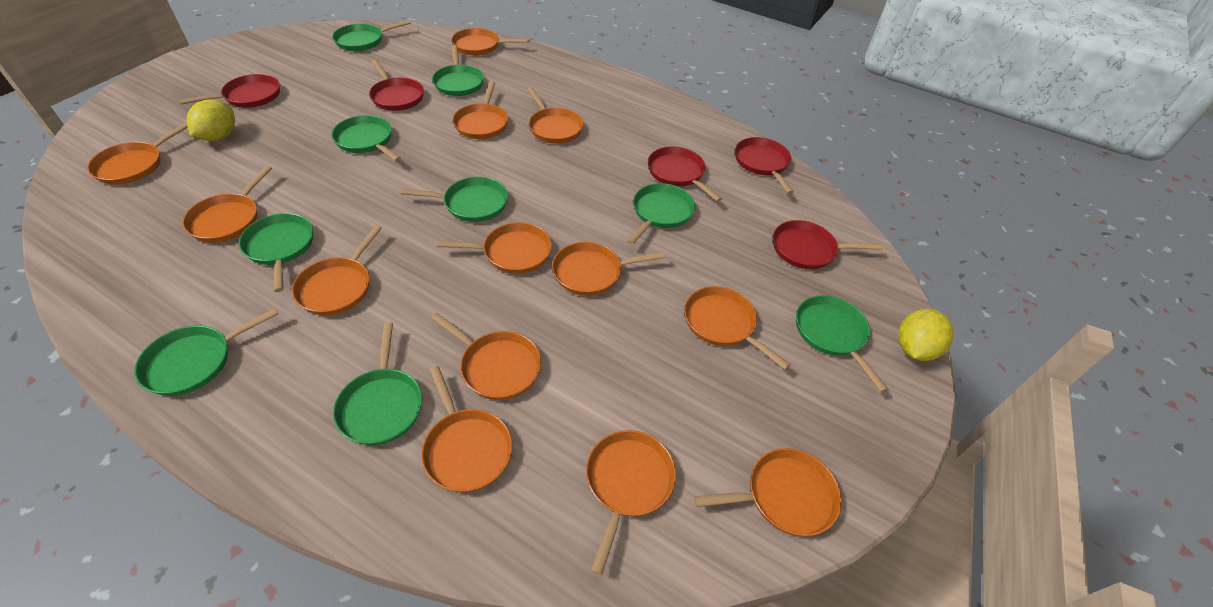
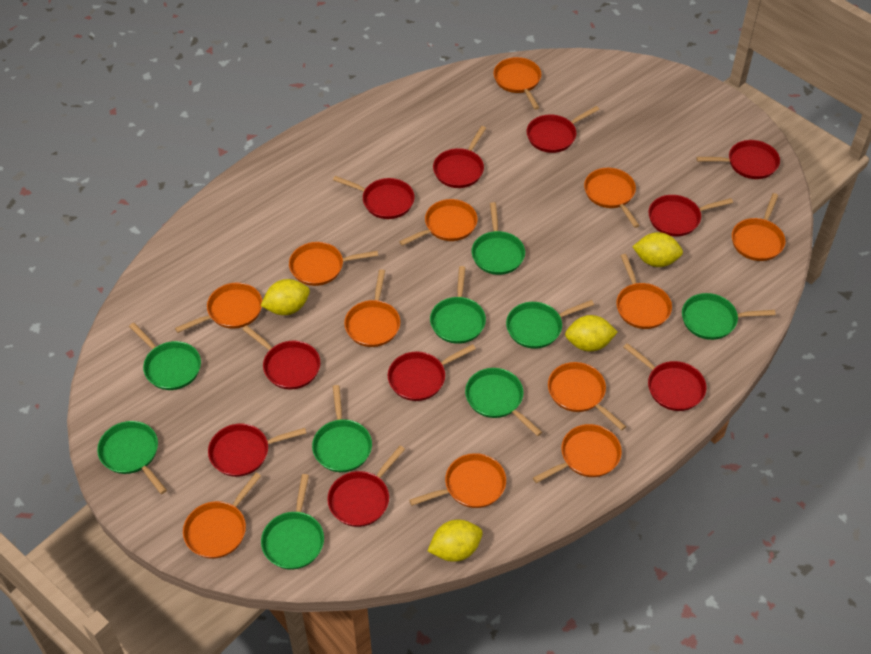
orange pan: 13 -> 12
red pan: 5 -> 10
yellow lemon: 2 -> 4

